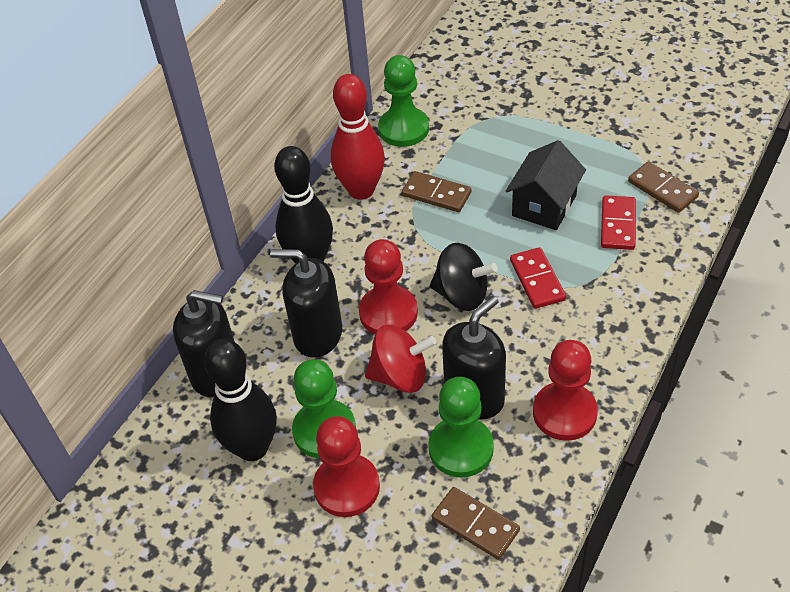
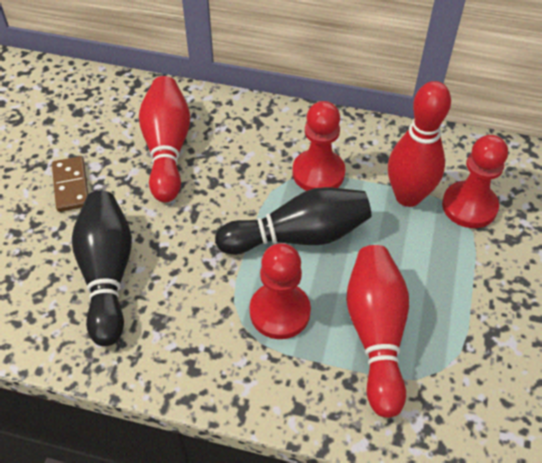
black house: 1 -> 0
black soap dispenser: 3 -> 0
black spinning top: 1 -> 0
brown domino: 3 -> 1
green pawn: 3 -> 0
red bowling pin: 1 -> 3
red domino: 2 -> 0
red spinning top: 1 -> 0

